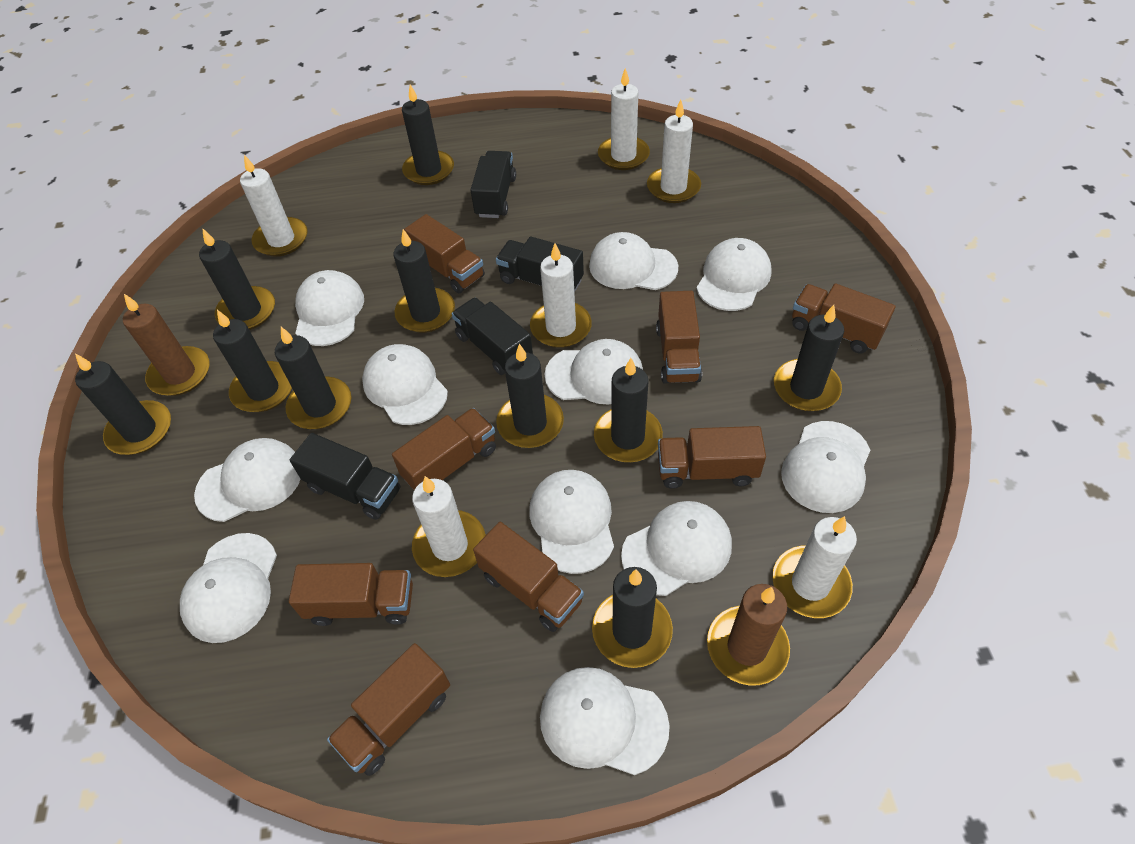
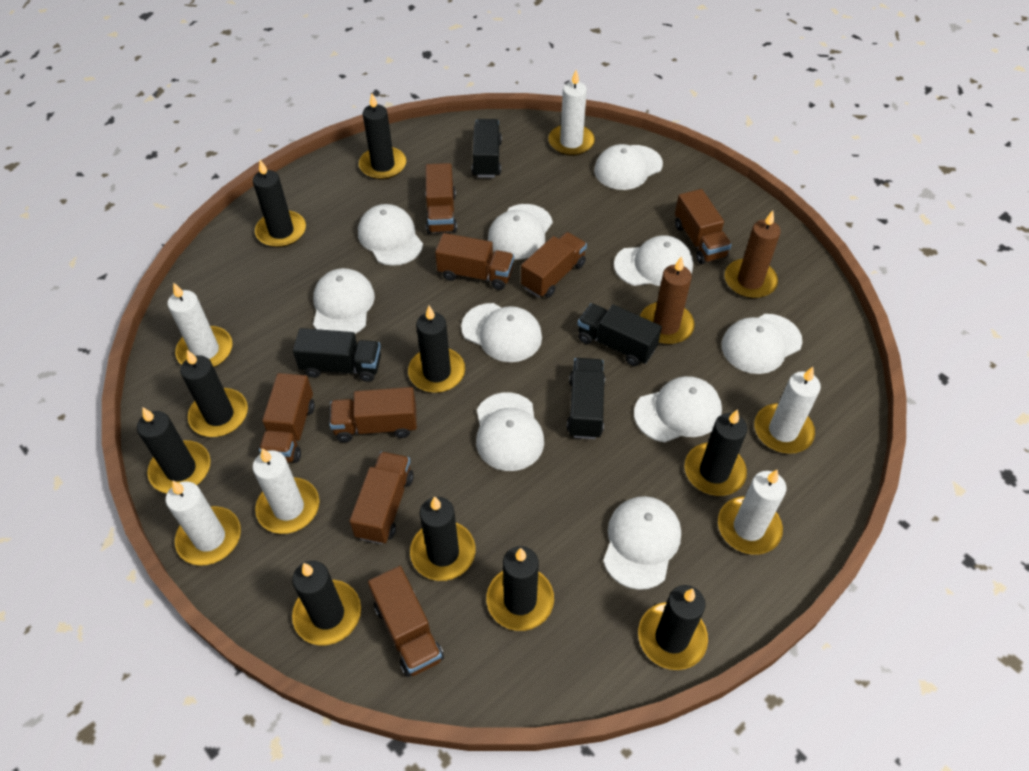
white cap: 11 -> 10

